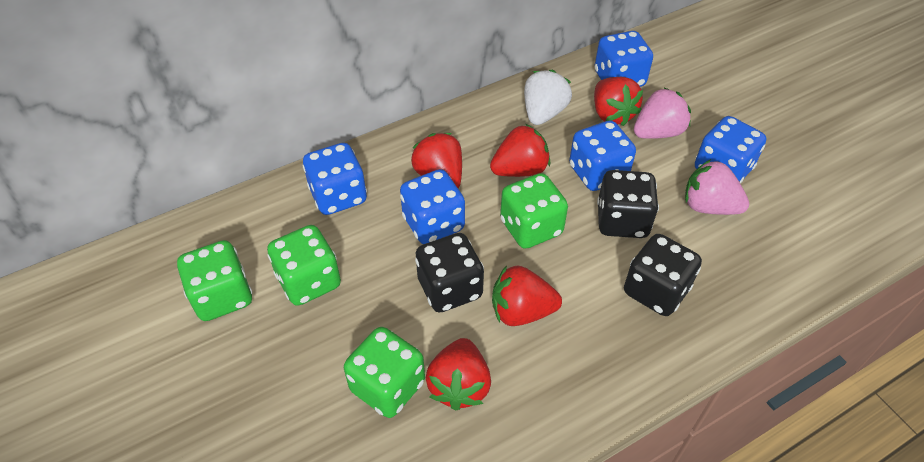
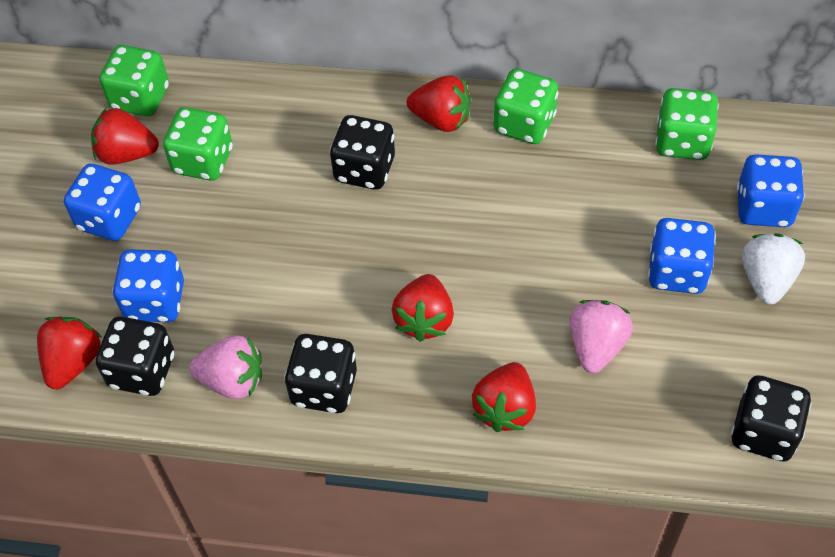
black dice: 3 -> 4
blue dice: 5 -> 4

